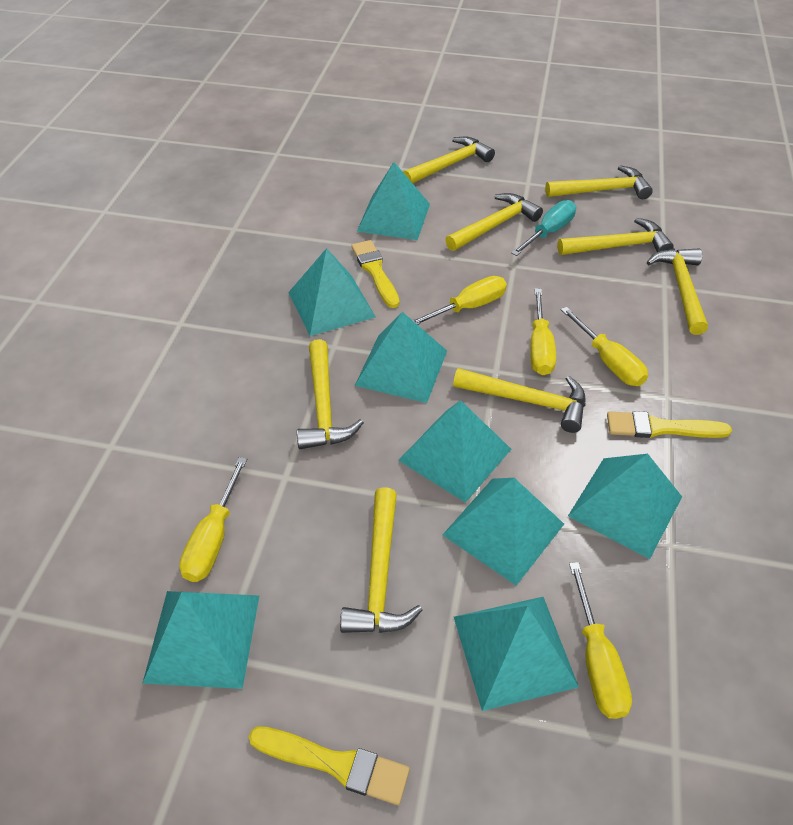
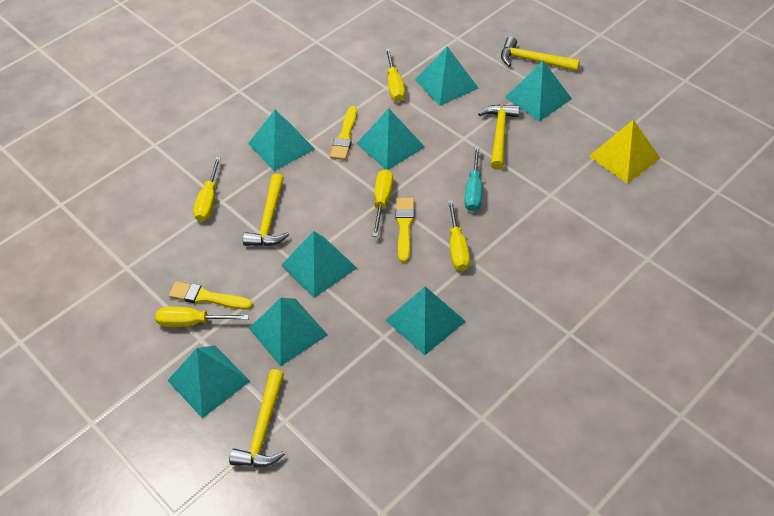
yellow hammer: 8 -> 4
yellow pyramid: 0 -> 1

